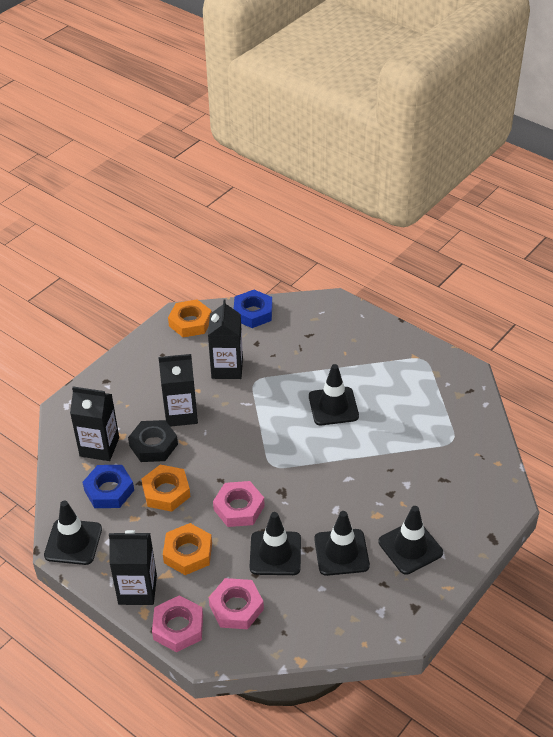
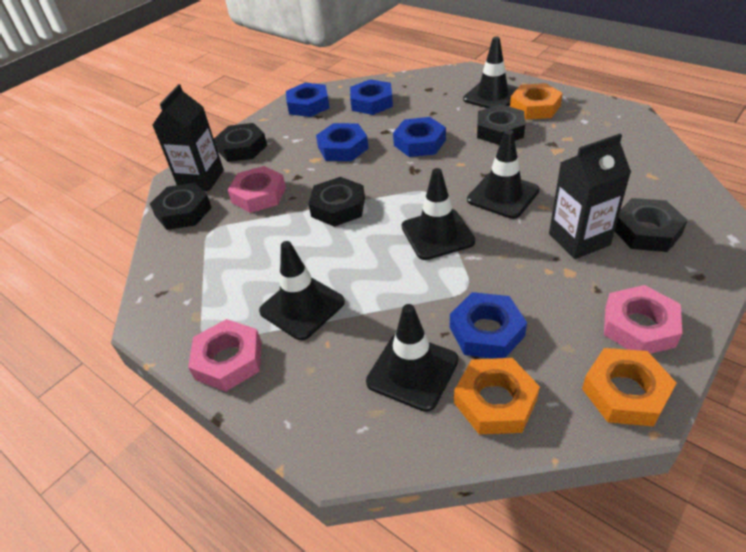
black carton: 4 -> 2
black nut: 1 -> 5
blue nut: 2 -> 5

